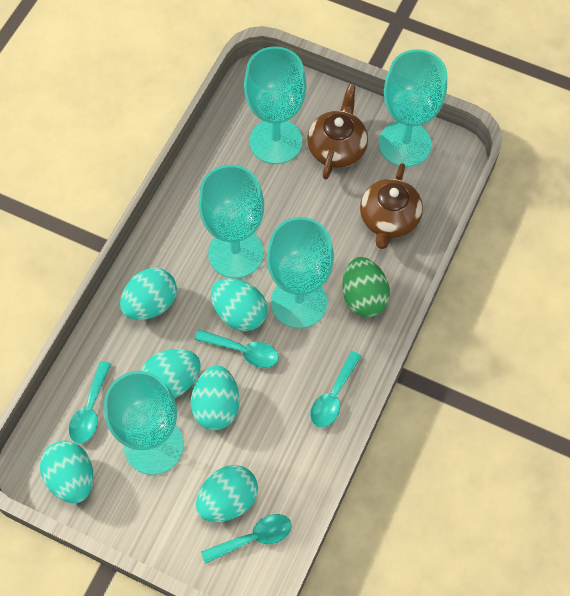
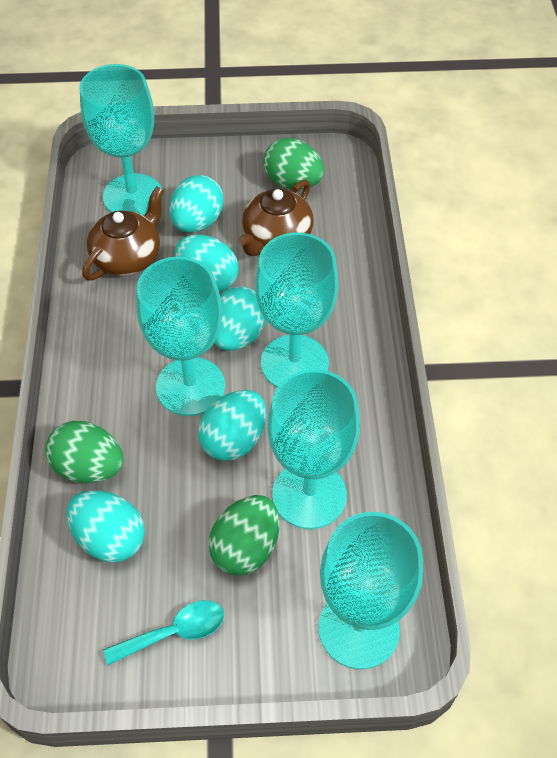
green egg: 1 -> 3
turquoise egg: 6 -> 5
turquoise spoon: 4 -> 1

